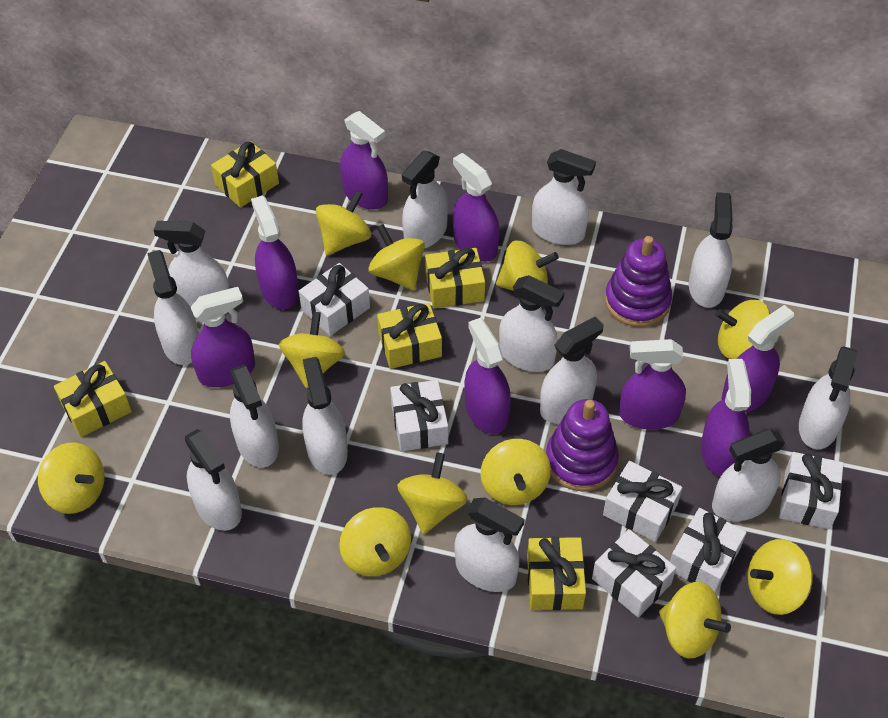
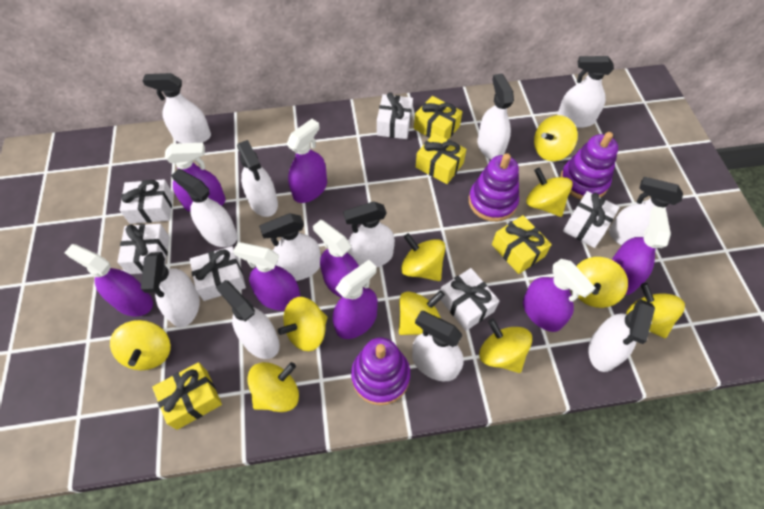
purple stacking toy: 2 -> 3
white spray bottle: 13 -> 12
yellow gift: 5 -> 4
yellow spinning top: 11 -> 10

